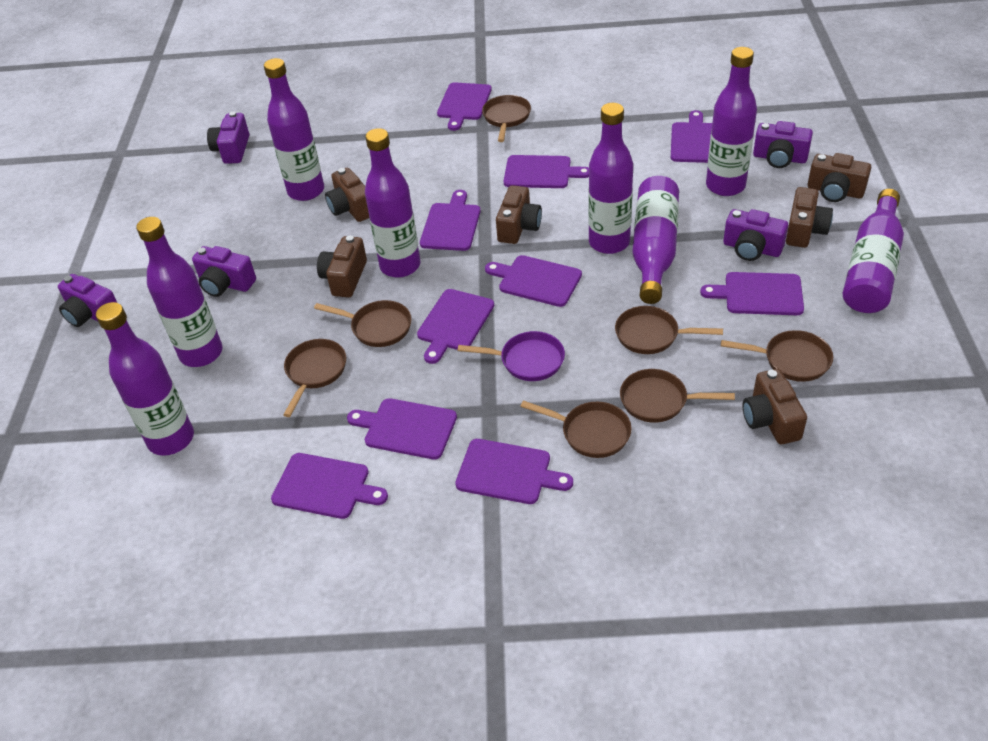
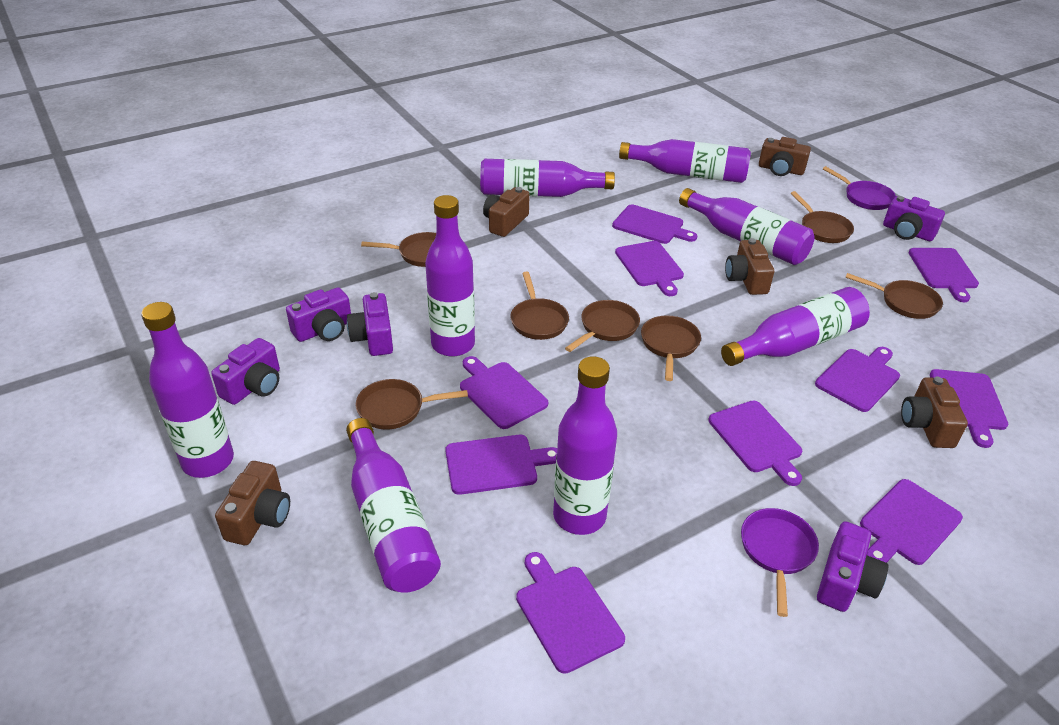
brown camera: 6 -> 5
purple pan: 1 -> 2

